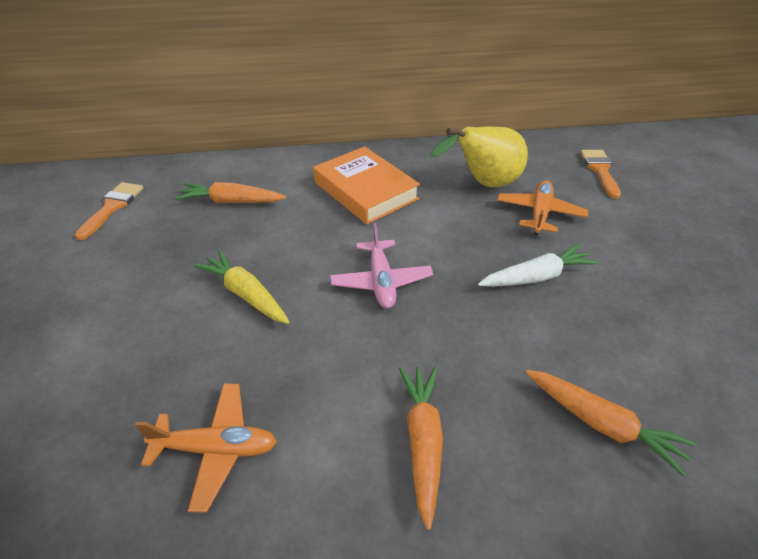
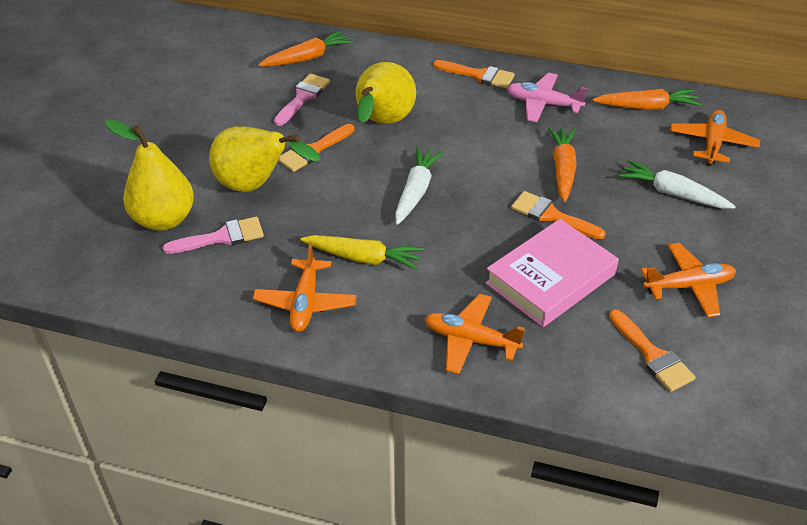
orange book: 1 -> 0
orange brush: 2 -> 4
orange plane: 2 -> 4
pink book: 0 -> 1
pink brush: 0 -> 2
white carrot: 1 -> 2
yellow pear: 1 -> 3

